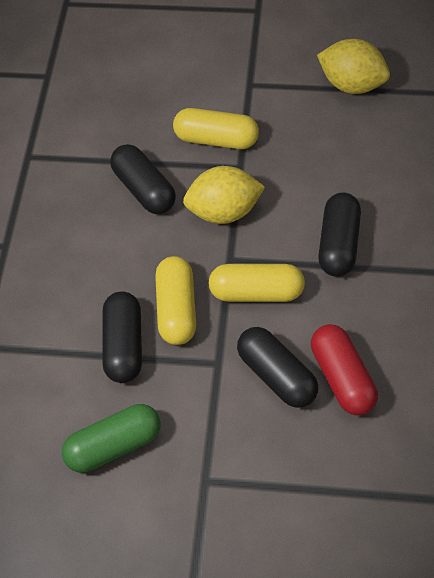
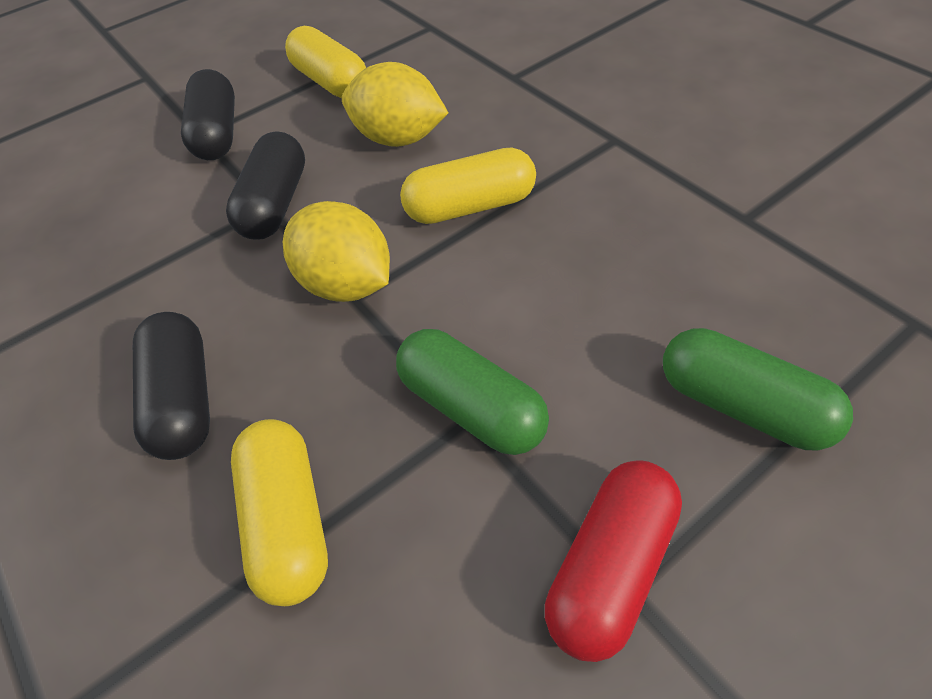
black capsule: 4 -> 3
green capsule: 1 -> 2

